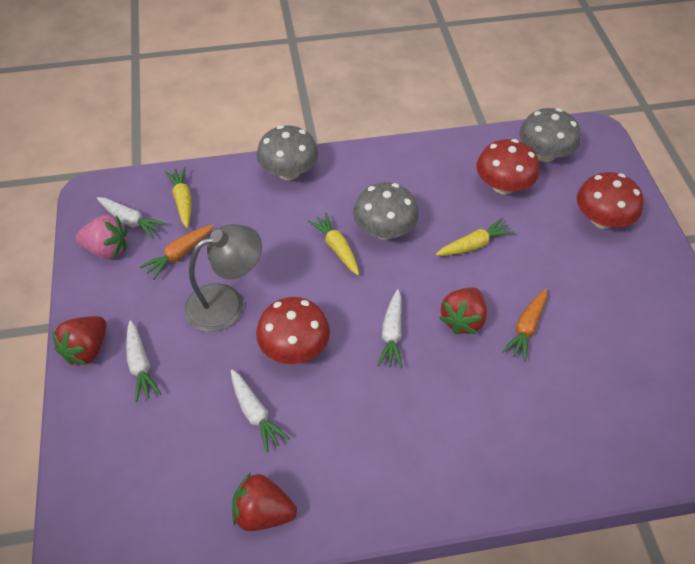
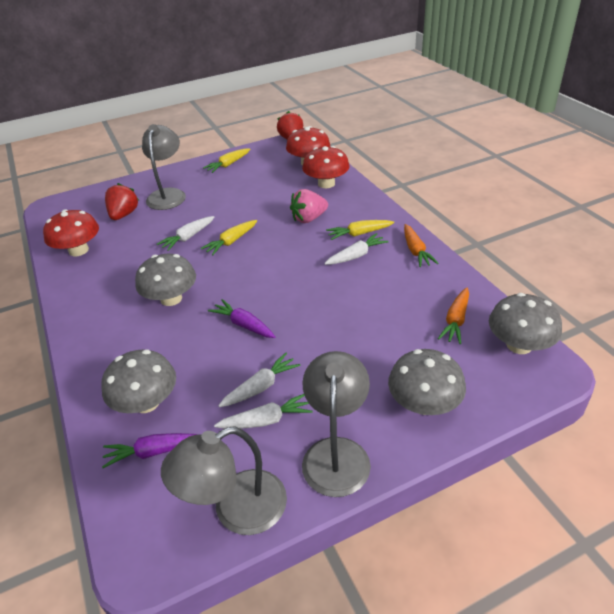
grey lamp: 1 -> 3
grey mushroom: 3 -> 4
purple carrot: 0 -> 2
red strawberry: 3 -> 2

